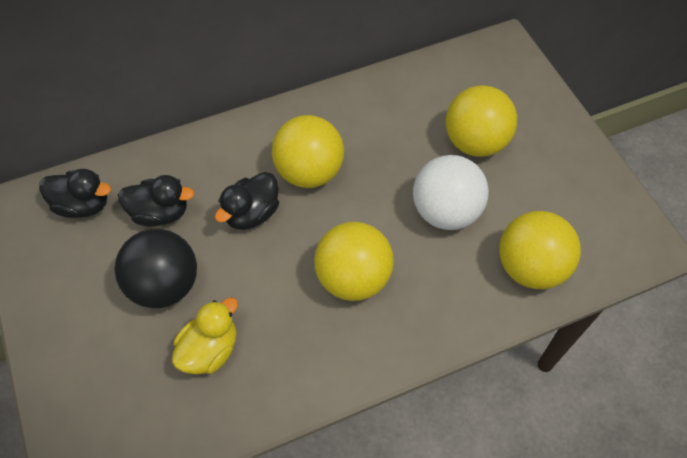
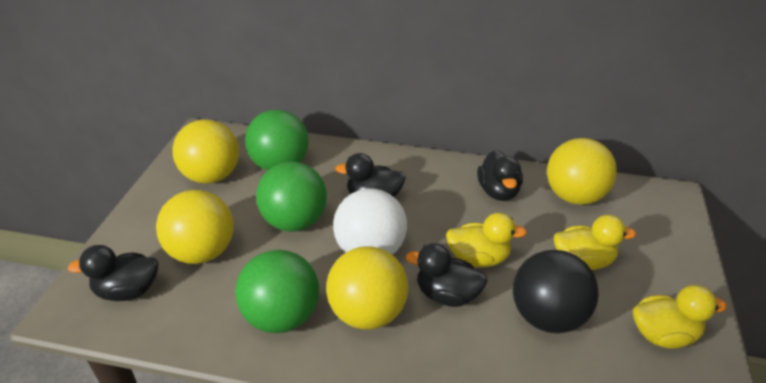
black duck: 3 -> 4
green ball: 0 -> 3
yellow duck: 1 -> 3

